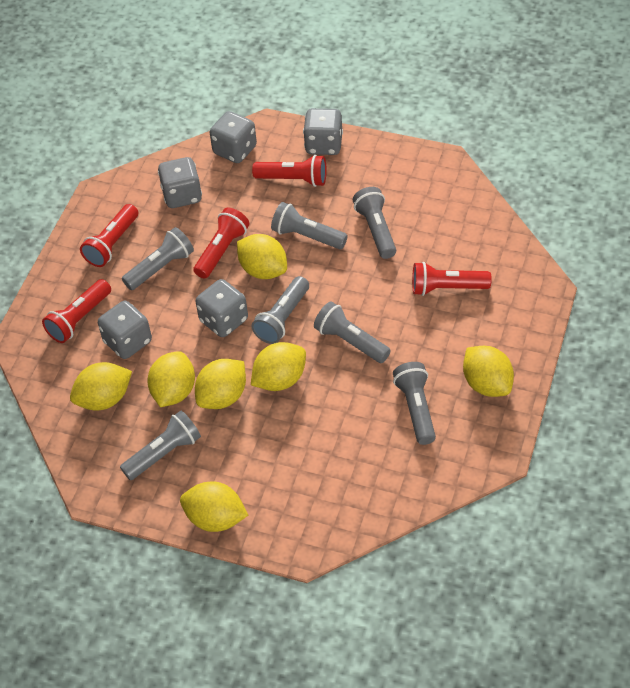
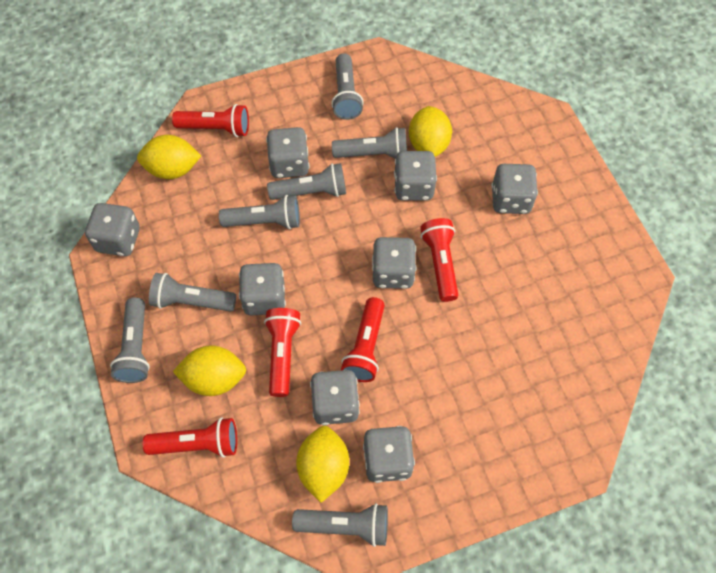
grey dice: 5 -> 8
yellow lemon: 7 -> 4

